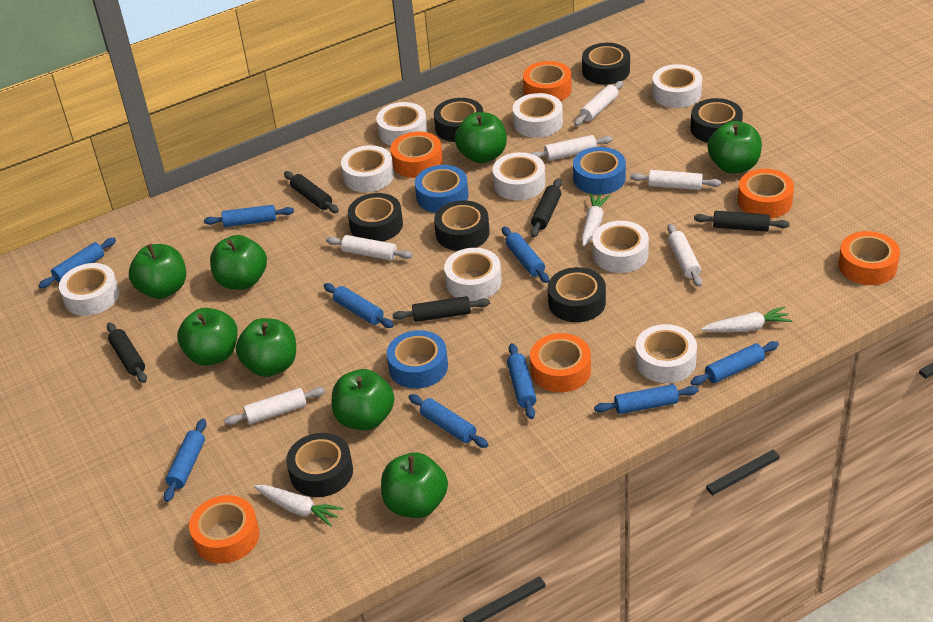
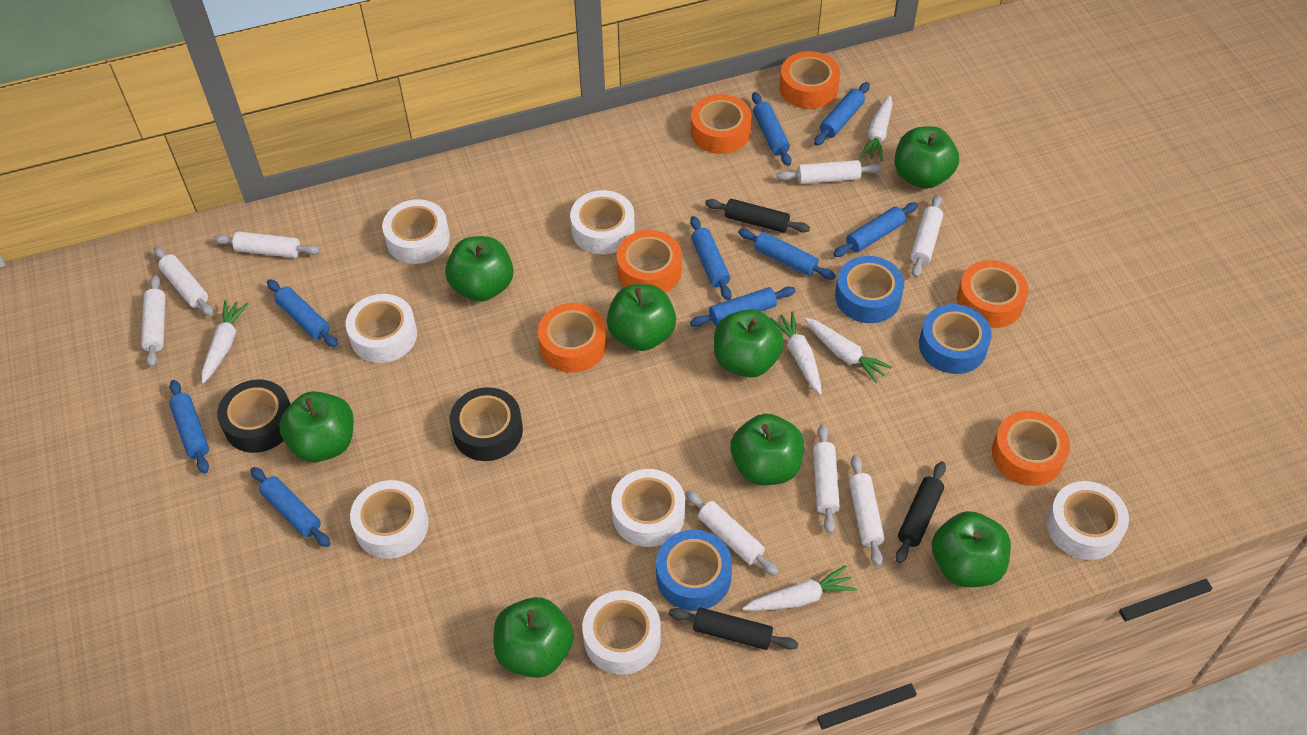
black rolling pin: 5 -> 3
black tape: 7 -> 2
white carrot: 3 -> 5
white rolling pin: 6 -> 8
white tape: 9 -> 7

